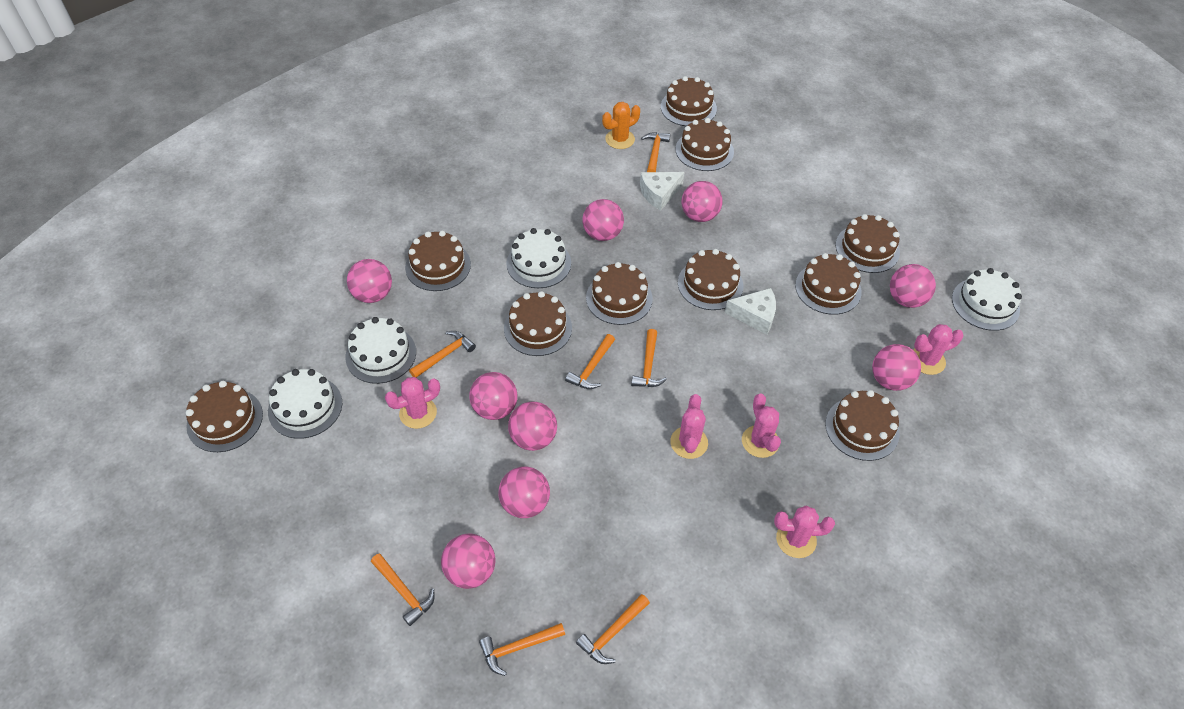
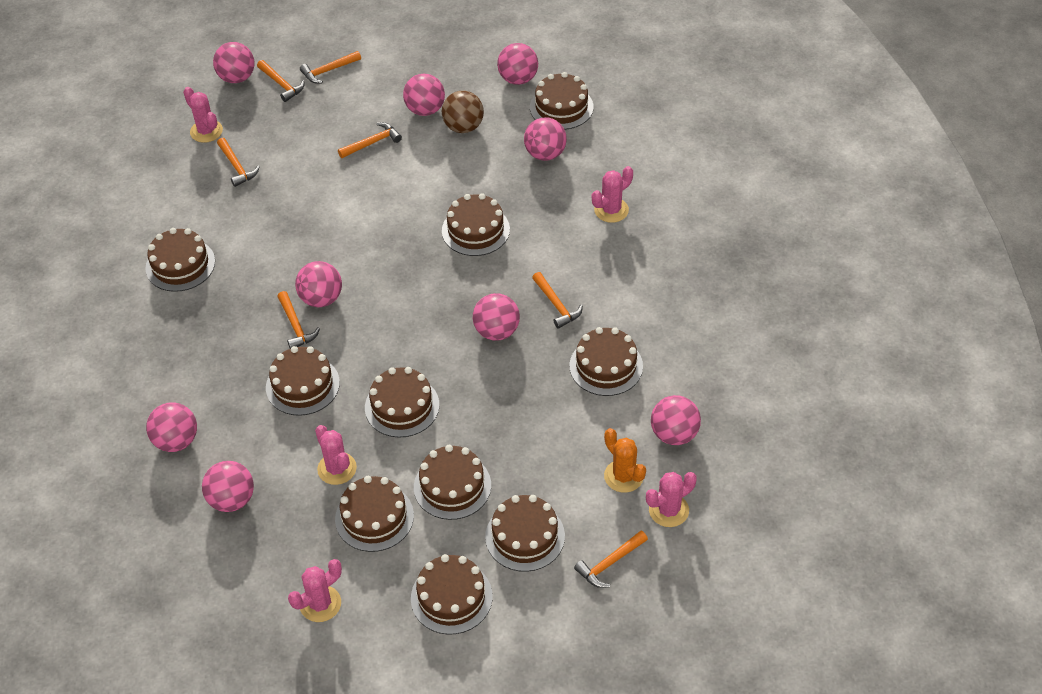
brown ball: 0 -> 1
white cake: 4 -> 0
white cheese: 2 -> 0

